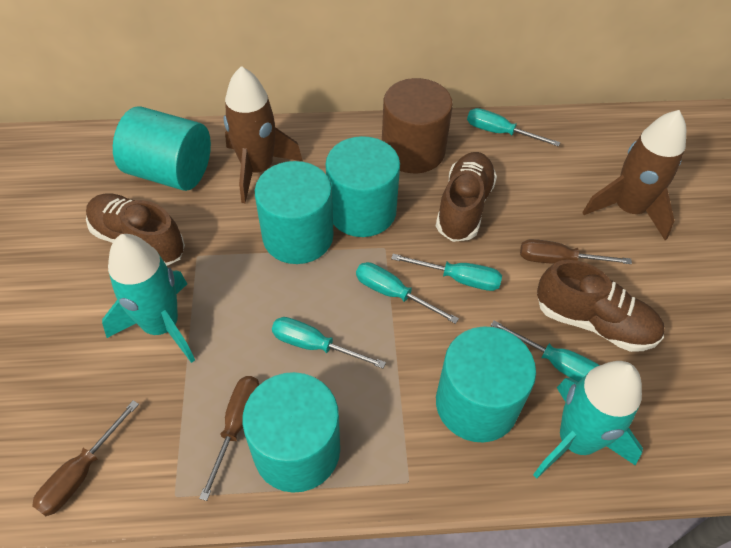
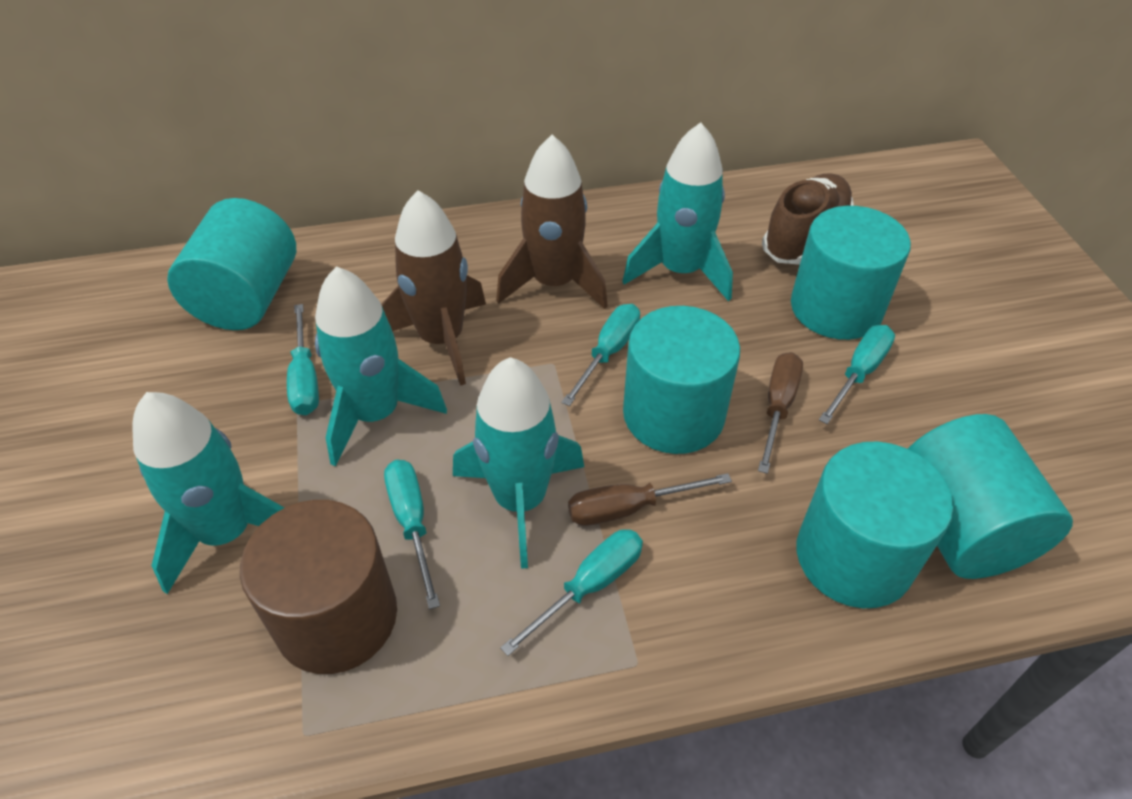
brown screwdriver: 3 -> 2
brown shoe: 3 -> 1
turquoise rocket: 2 -> 4

